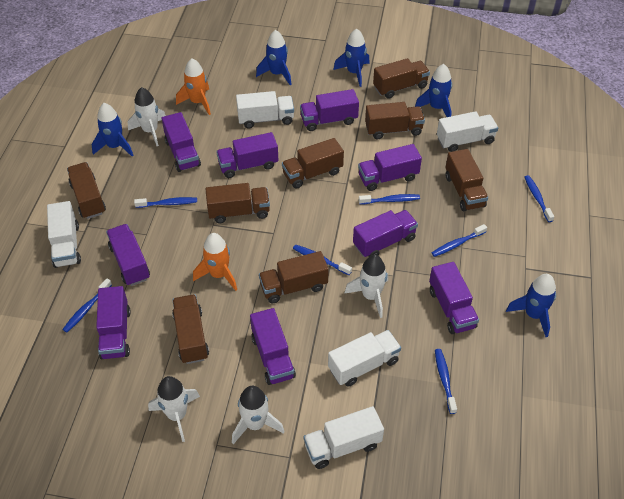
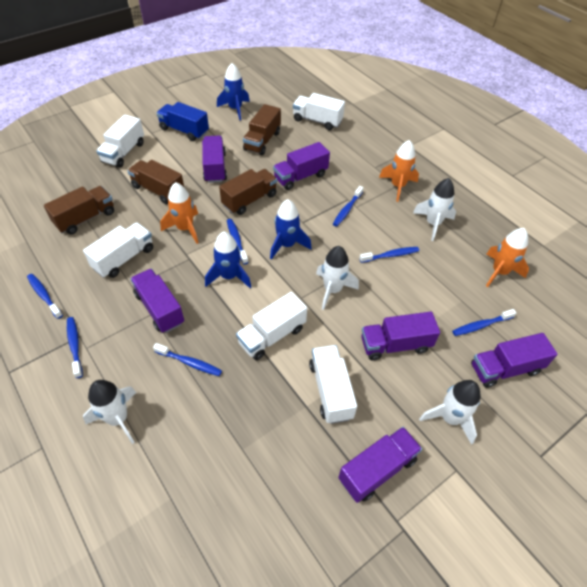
blue rocket: 5 -> 3
blue truck: 0 -> 1
brown truck: 8 -> 4
orange rocket: 2 -> 3
purple truck: 9 -> 6

